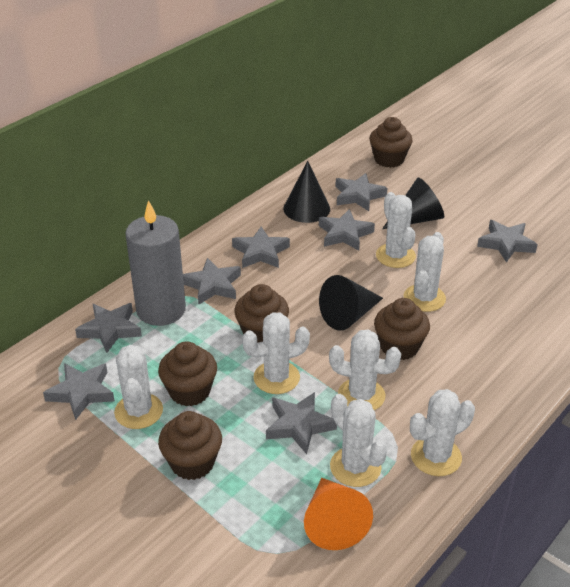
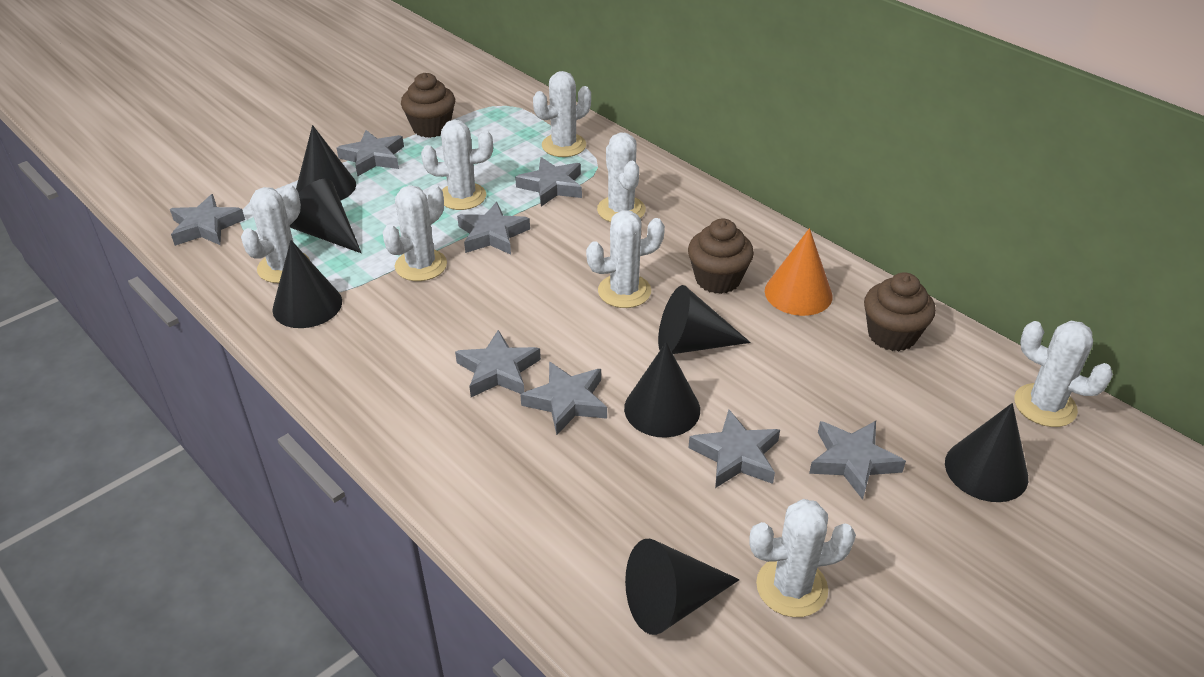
black cone: 3 -> 7
brown cupcake: 5 -> 3
grey candle: 1 -> 0
white cactus: 7 -> 8

